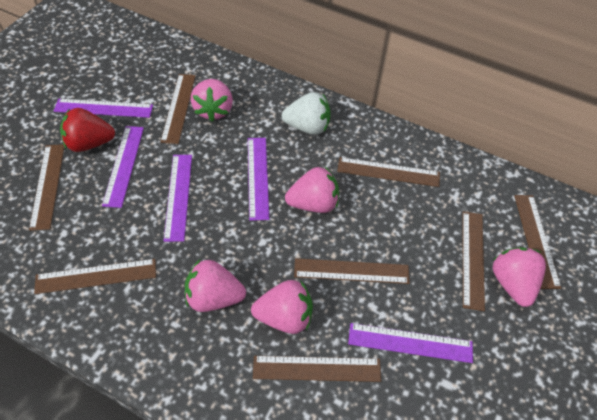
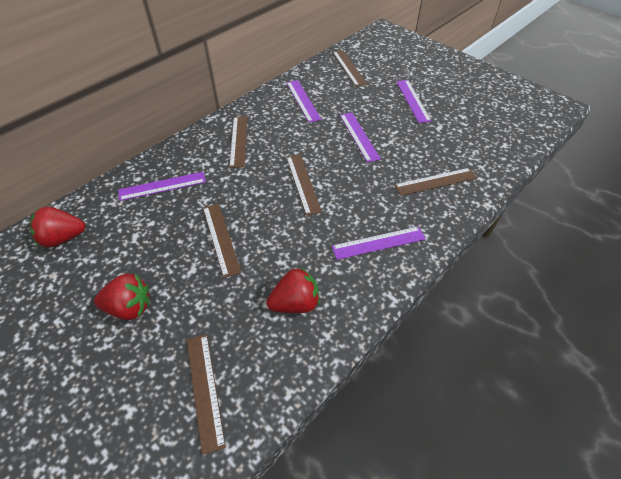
brown ruler: 8 -> 6
pink strawberry: 5 -> 0
red strawberry: 1 -> 3
white strawberry: 1 -> 0

